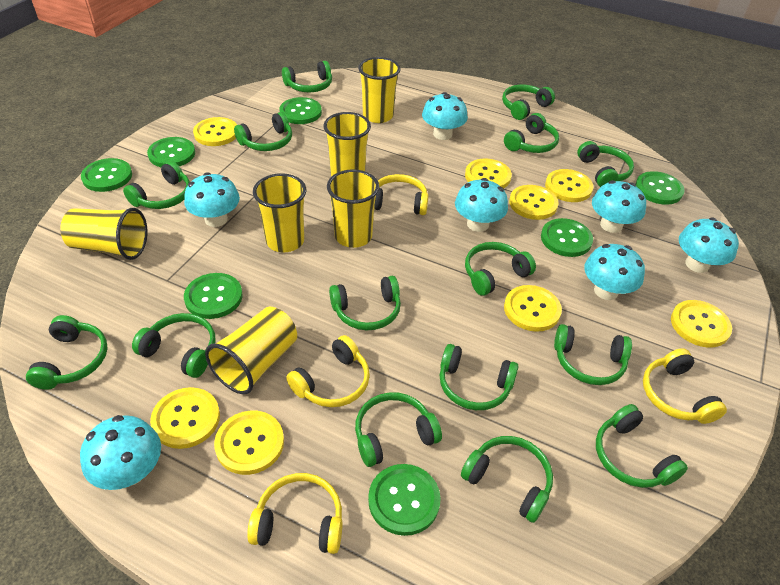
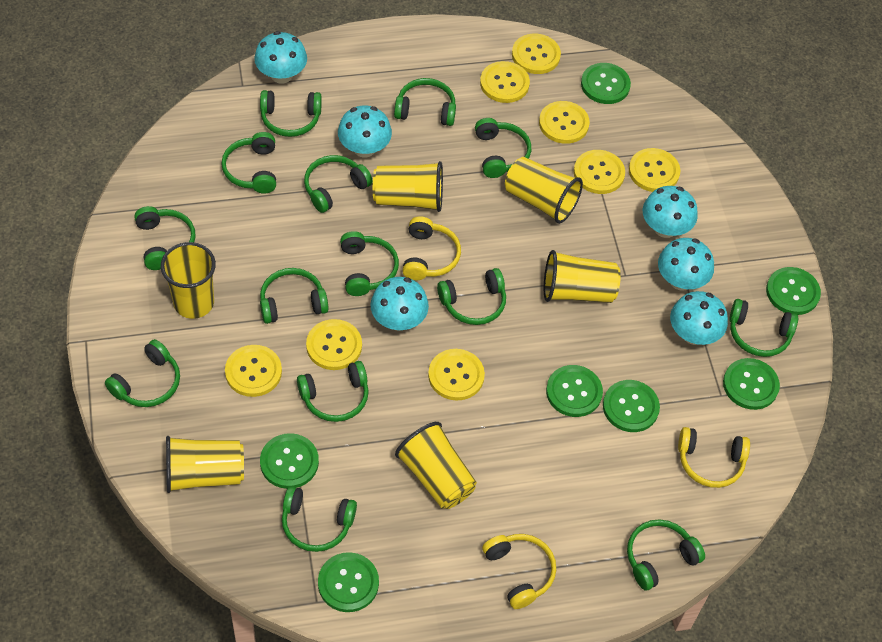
green headphones: 15 -> 14
turquoise mushroom: 7 -> 6
yellow headphones: 4 -> 3

